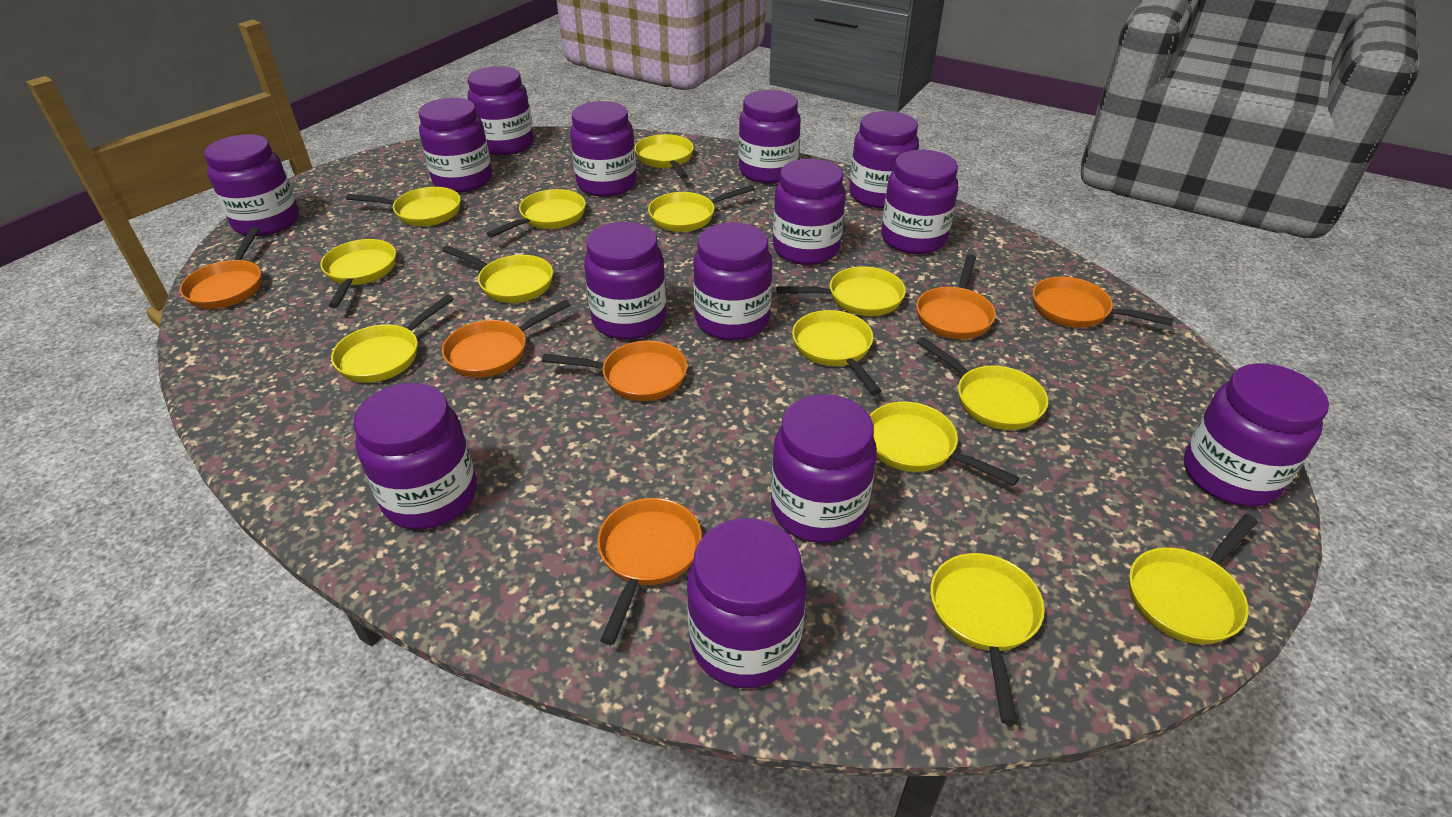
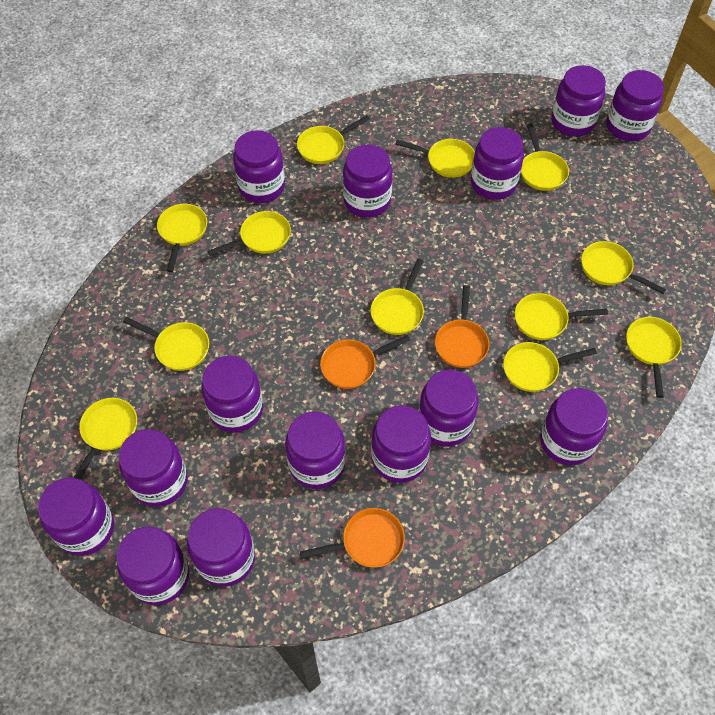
orange pan: 6 -> 3
yellow pan: 13 -> 12

